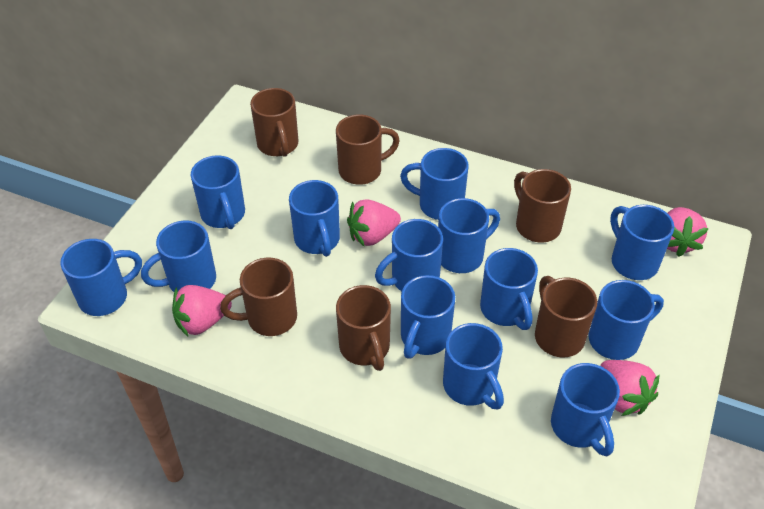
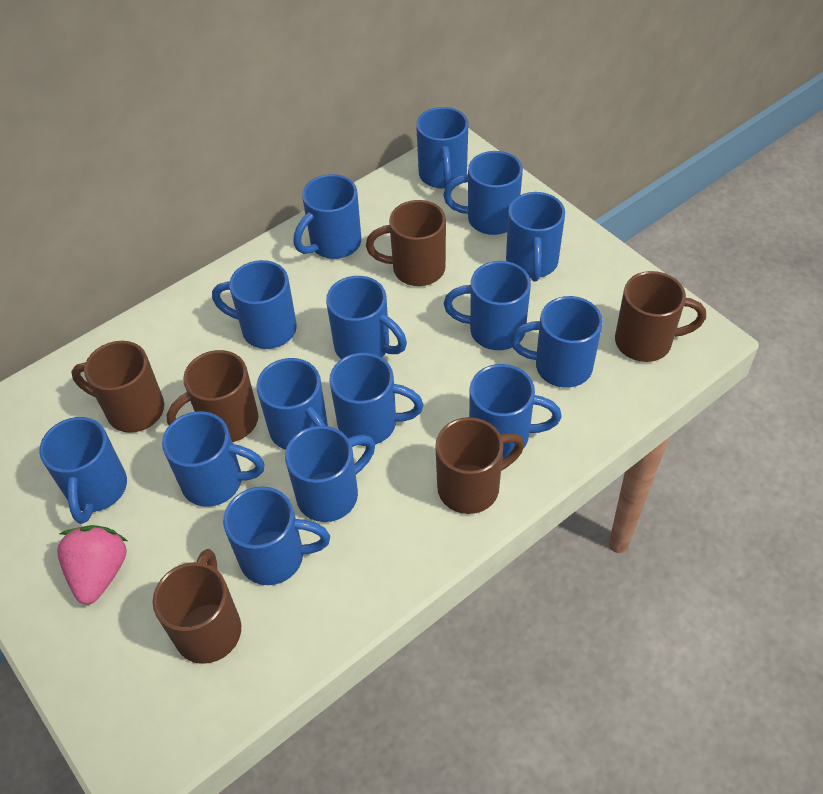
blue mug: 13 -> 15
pink strawberry: 4 -> 1

